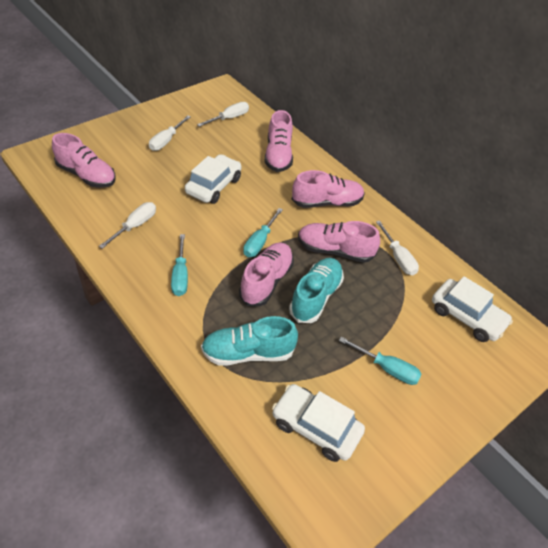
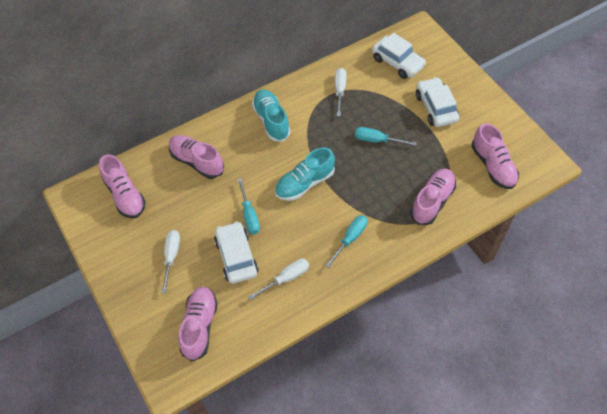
white screwdriver: 4 -> 3

